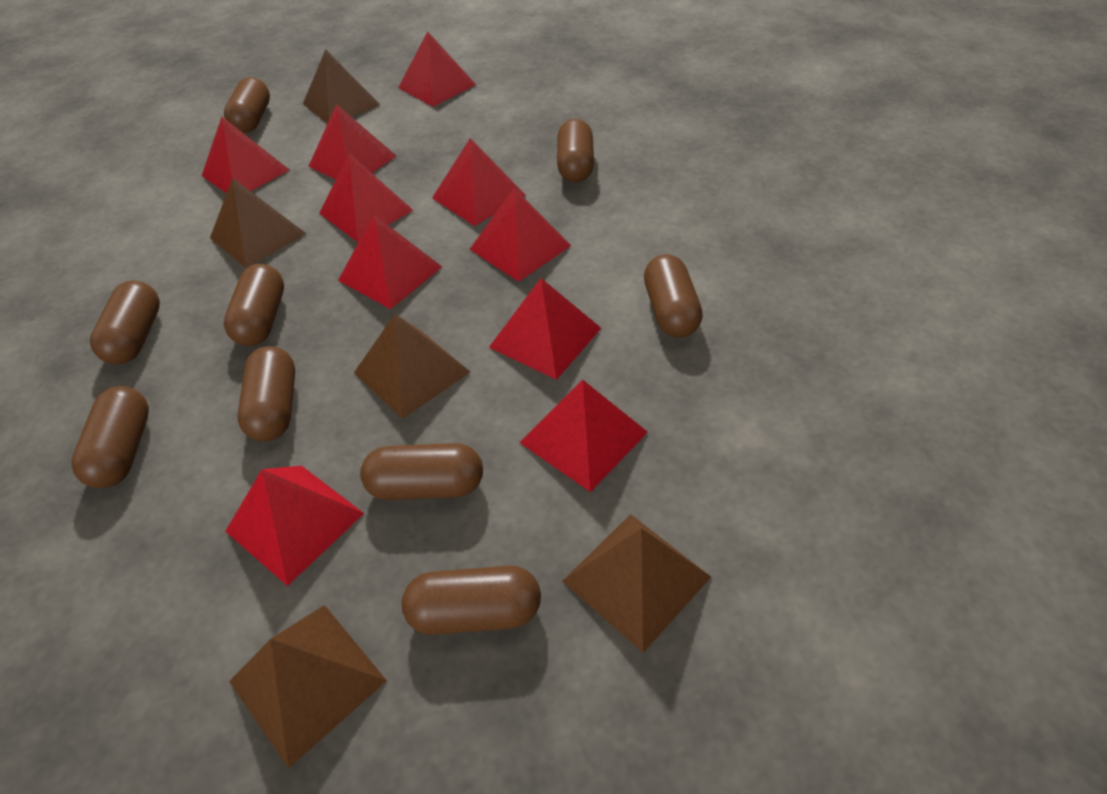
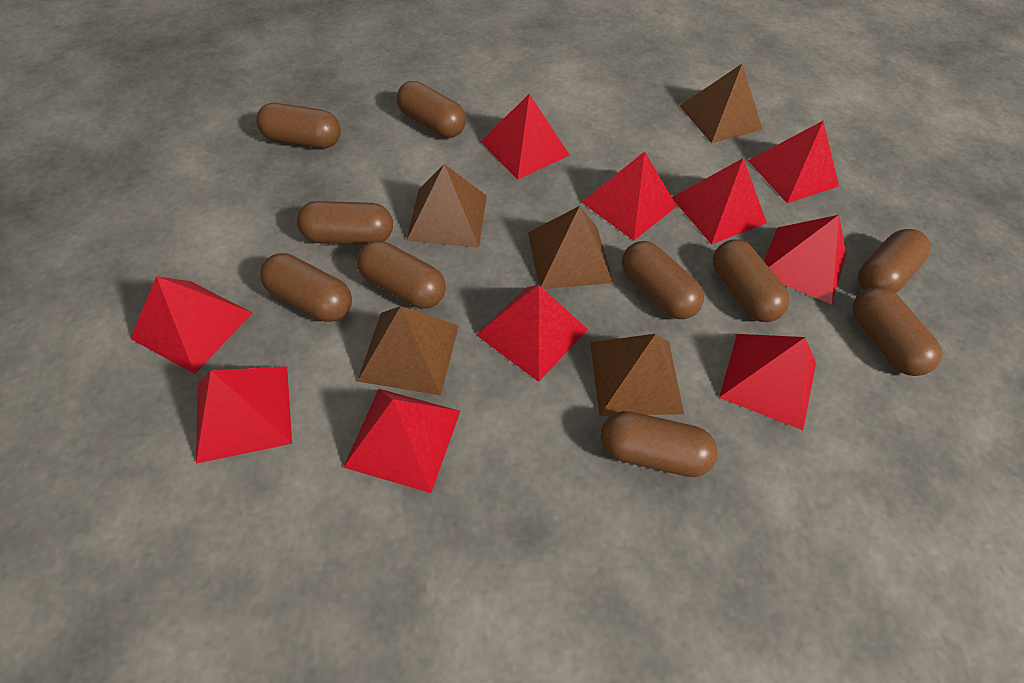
brown capsule: 9 -> 10

